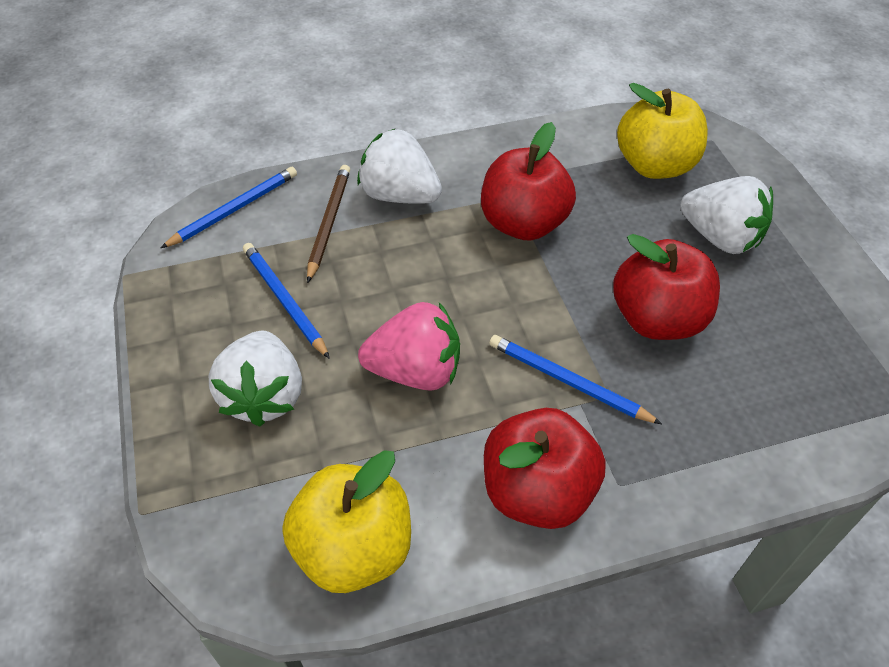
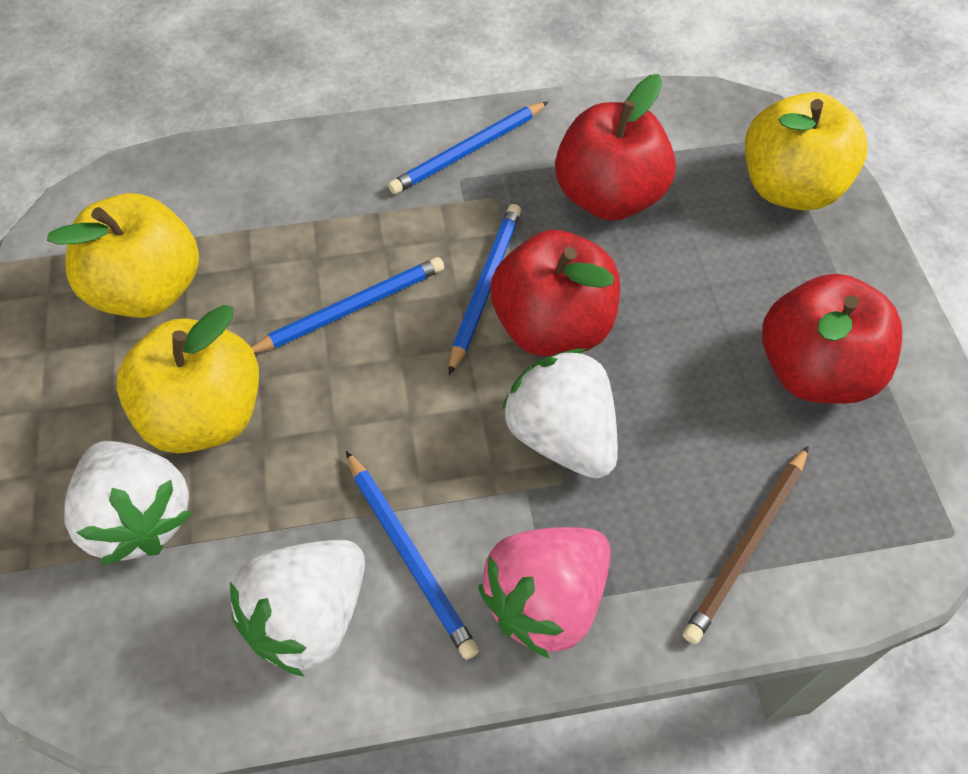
blue pencil: 3 -> 4
yellow apple: 2 -> 3

